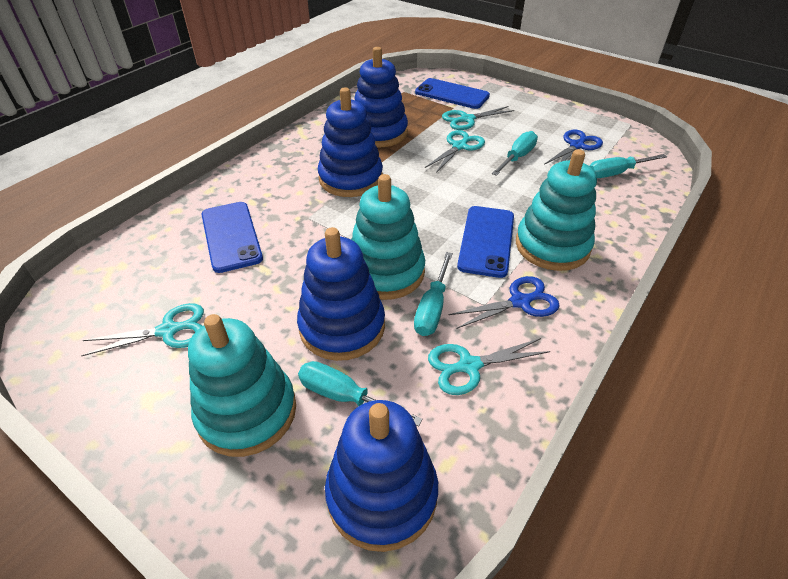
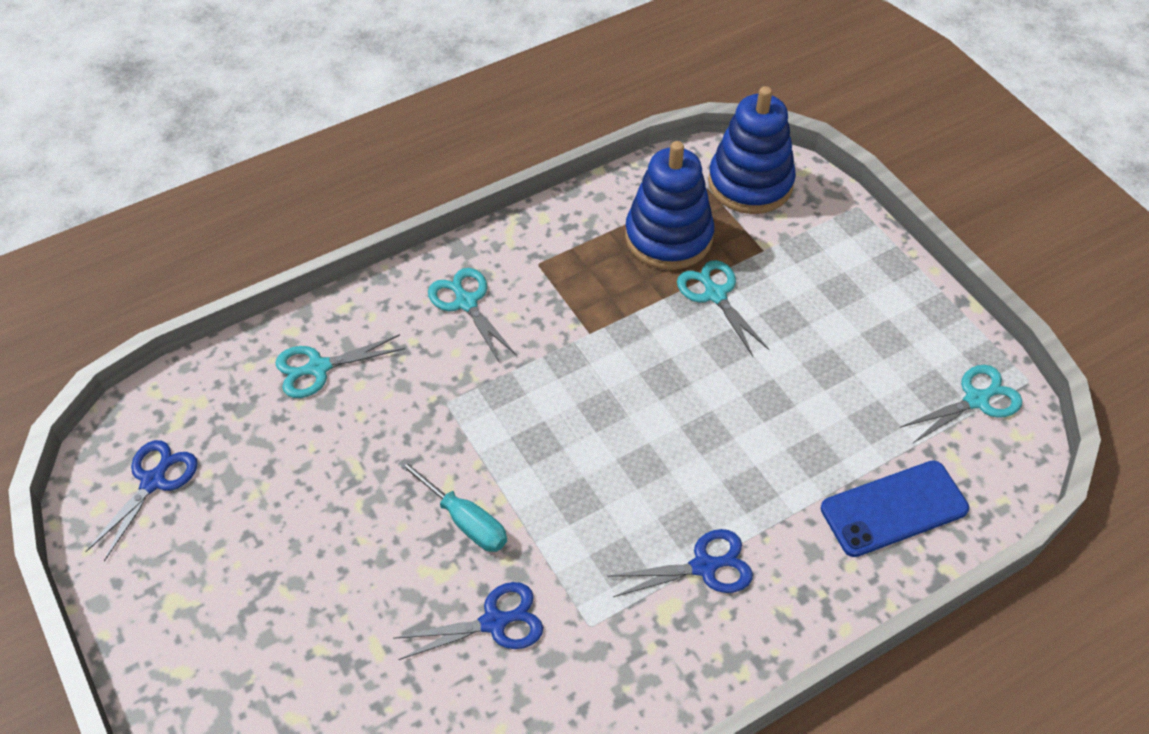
blue phone: 3 -> 1
blue scissors: 2 -> 3
blue stacking toy: 4 -> 2
turquoise screwdriver: 4 -> 1
turquoise stacking toy: 3 -> 0

